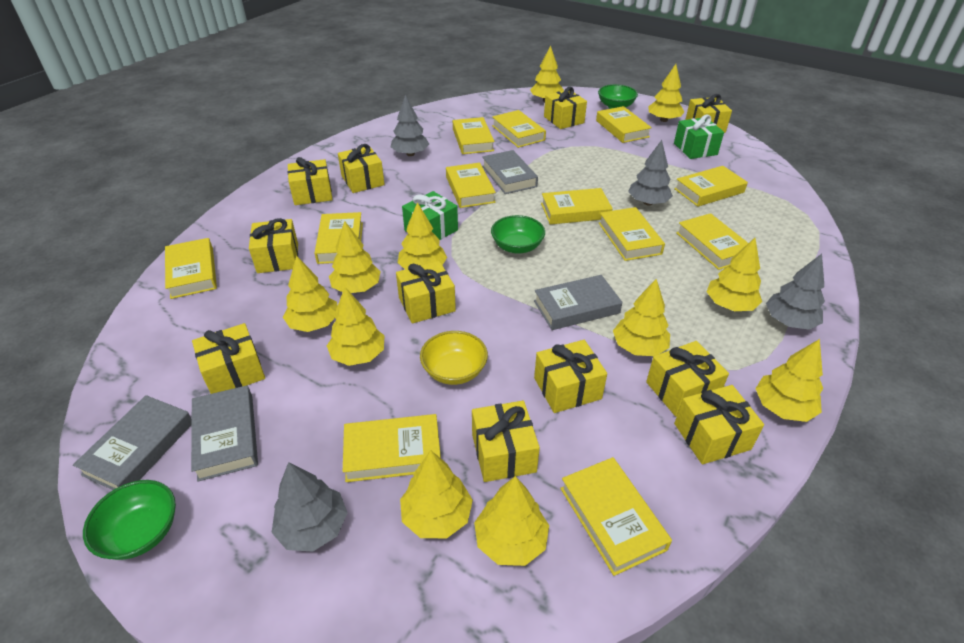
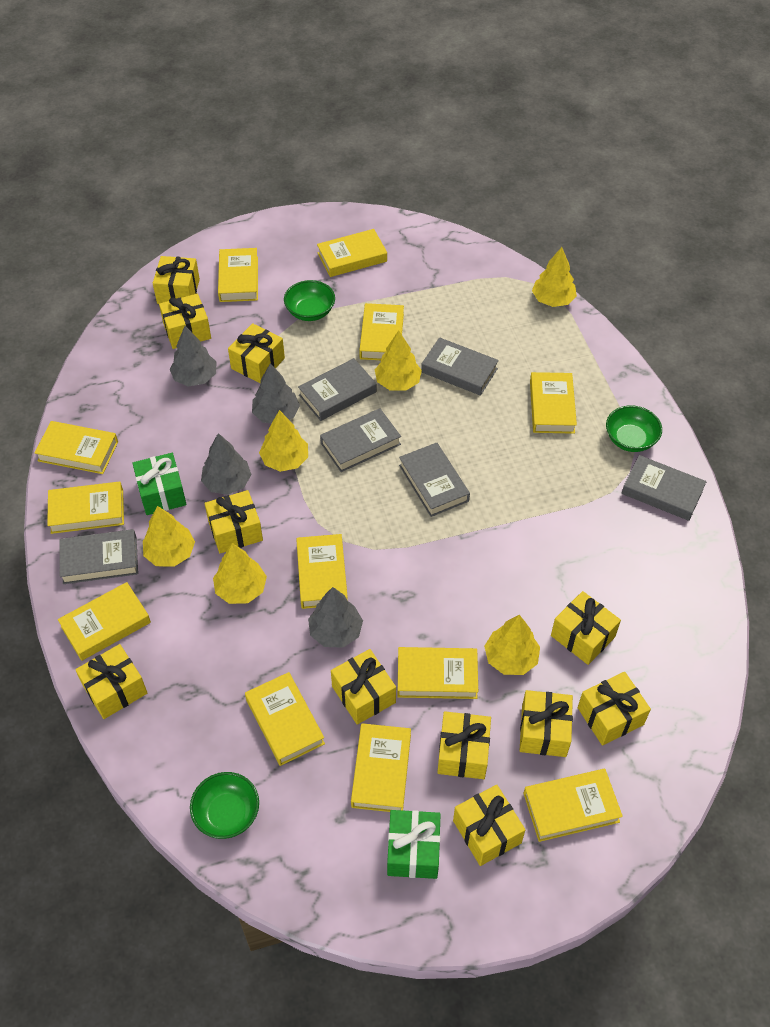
grey book: 4 -> 6
yellow bowl: 1 -> 0
yellow tree: 11 -> 6

